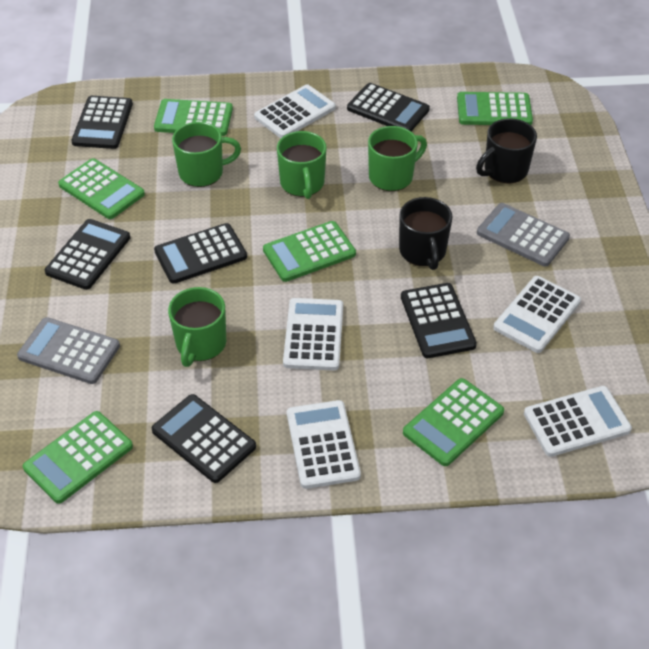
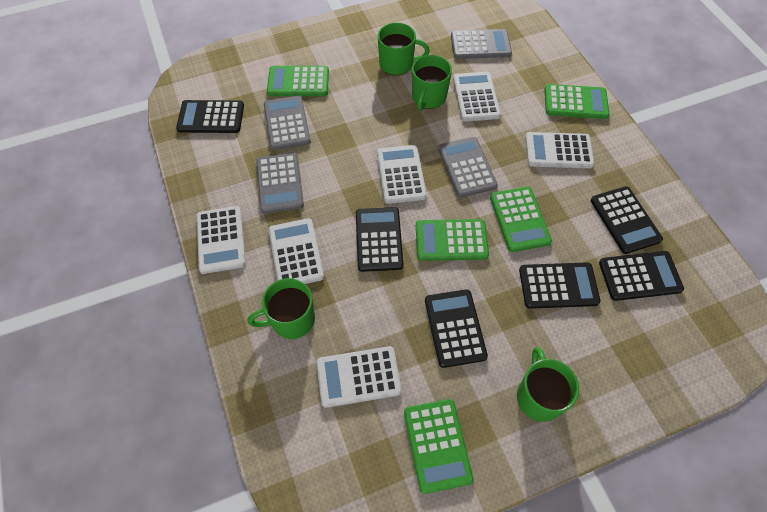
black mug: 2 -> 0
green calculator: 6 -> 5
grey calculator: 2 -> 4
white calculator: 5 -> 6

